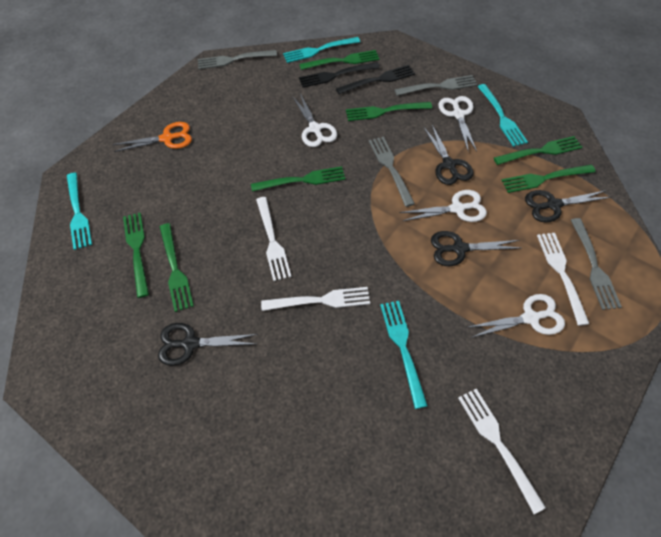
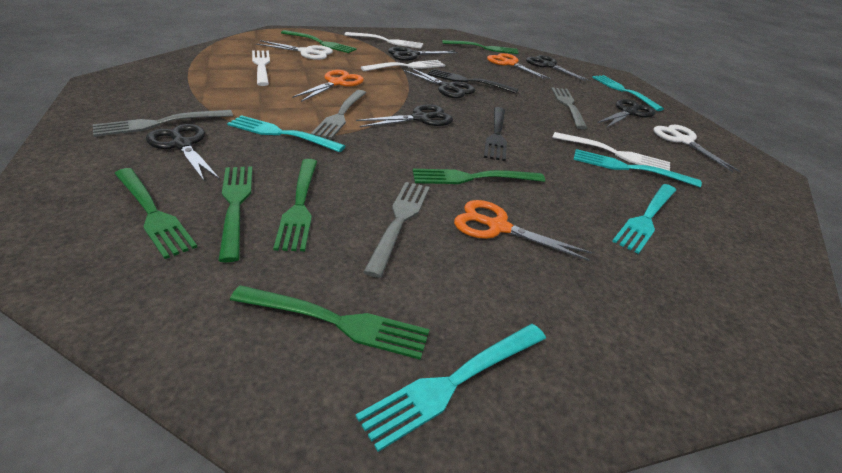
black scissors: 4 -> 6
orange scissors: 1 -> 3
turquoise fork: 4 -> 5
white scissors: 4 -> 2

